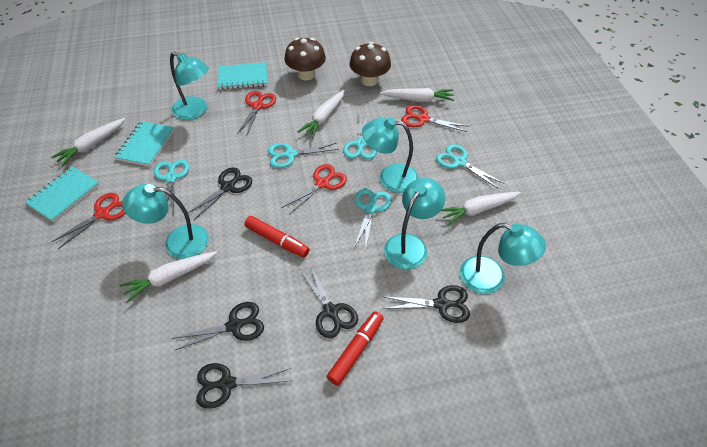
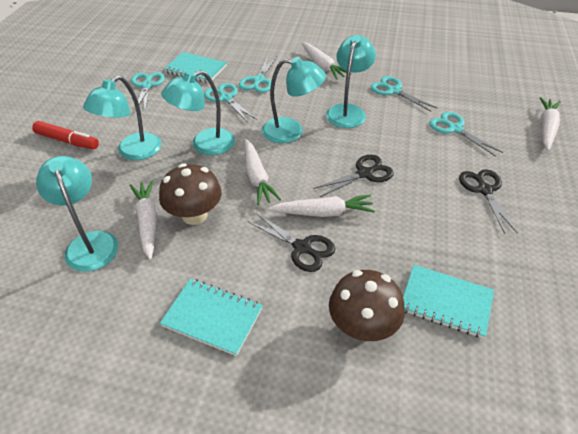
black scissors: 5 -> 3
red marker: 2 -> 1
red scissors: 4 -> 0

